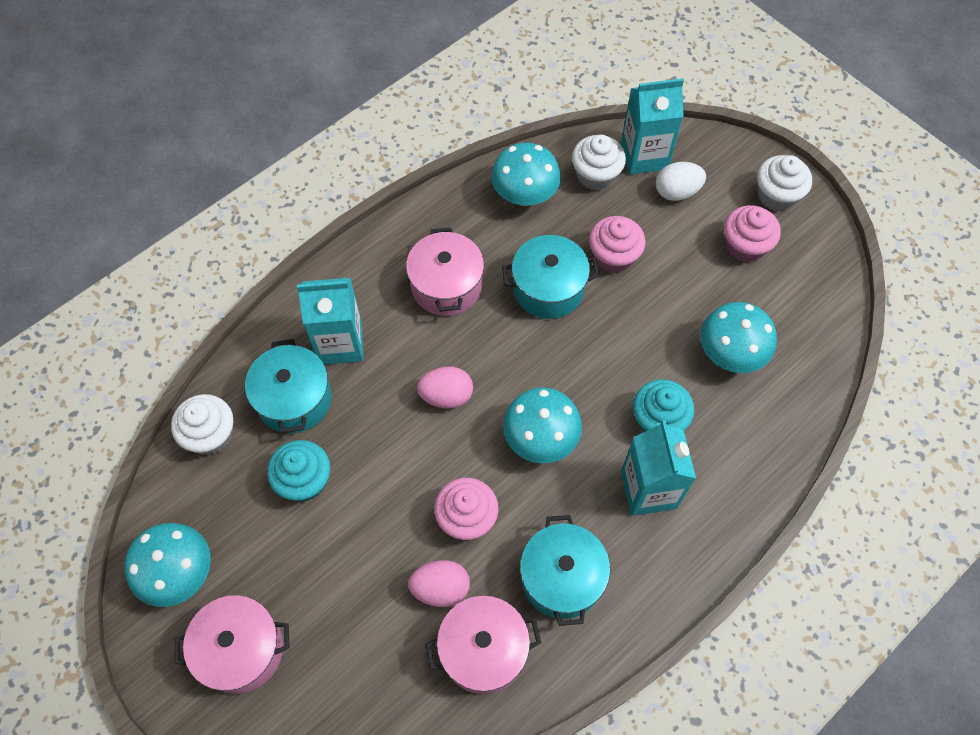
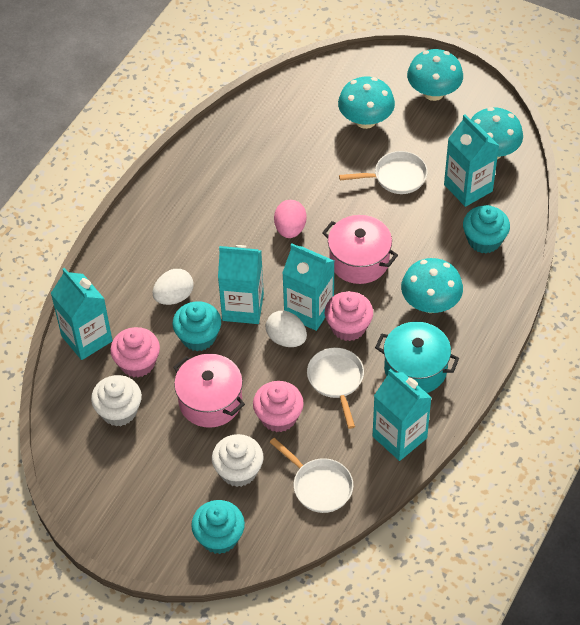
pink egg: 2 -> 1
pink pot: 3 -> 2
turquoise carton: 3 -> 5
turquoise cupcake: 2 -> 3
turquoise pot: 3 -> 1
white cupcake: 3 -> 2
white egg: 1 -> 2
white pan: 0 -> 3

